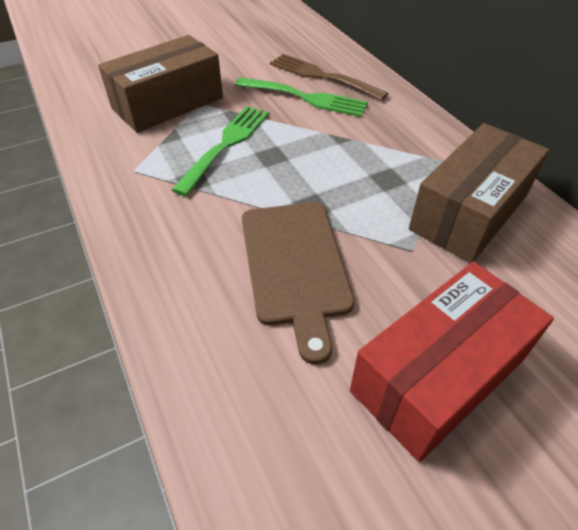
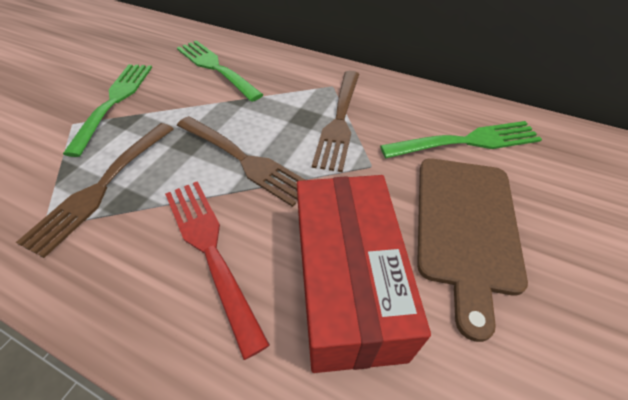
brown box: 2 -> 0
brown fork: 1 -> 3
green fork: 2 -> 3
red fork: 0 -> 1

